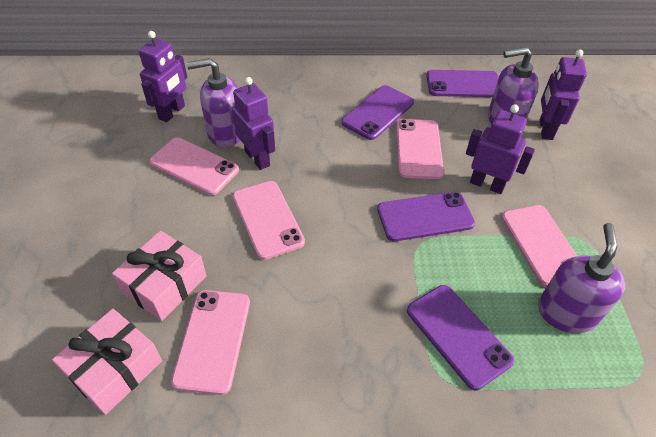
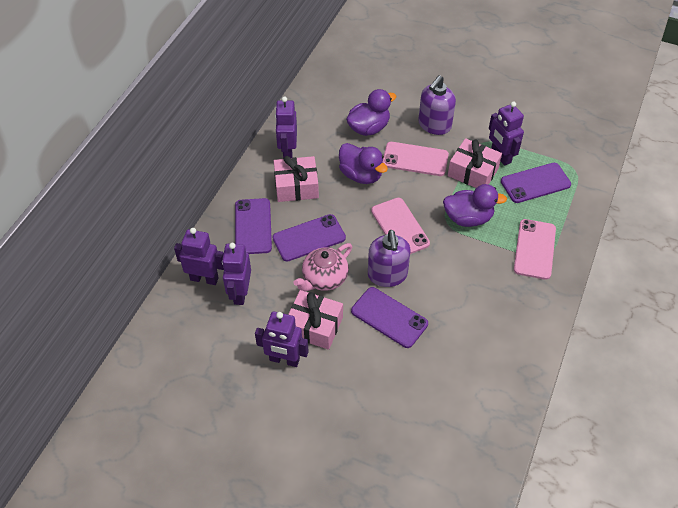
pink gift: 2 -> 3
pink phone: 5 -> 3
pink teapot: 0 -> 1
purple duck: 0 -> 3
purple robot: 4 -> 5
purple soap dispenser: 3 -> 2

